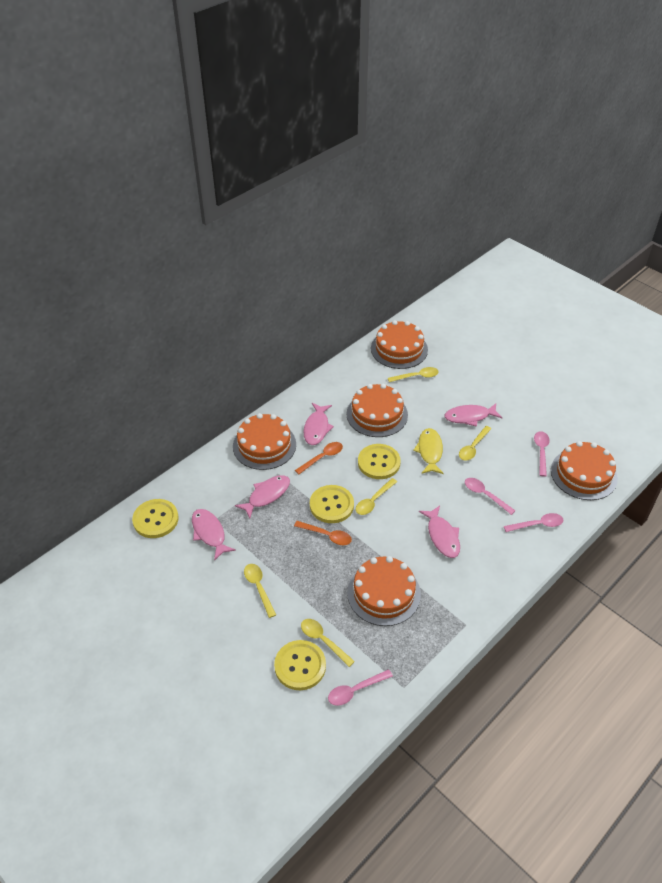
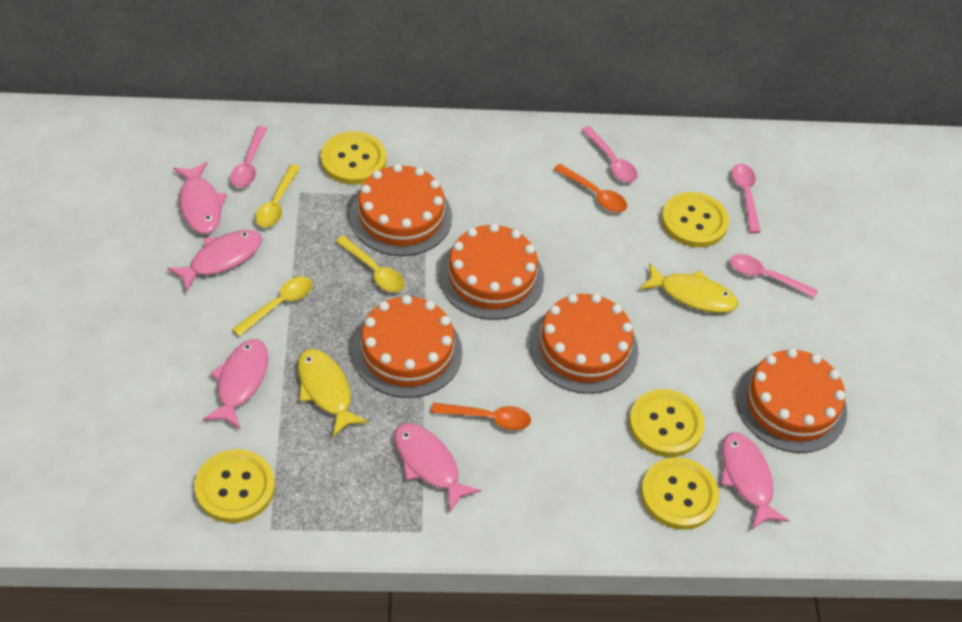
yellow button: 4 -> 5
yellow fish: 1 -> 2
yellow spoon: 5 -> 3

